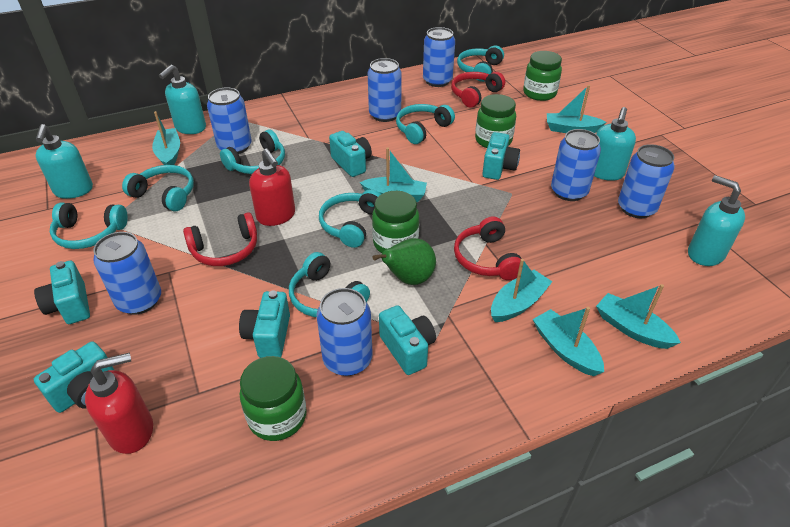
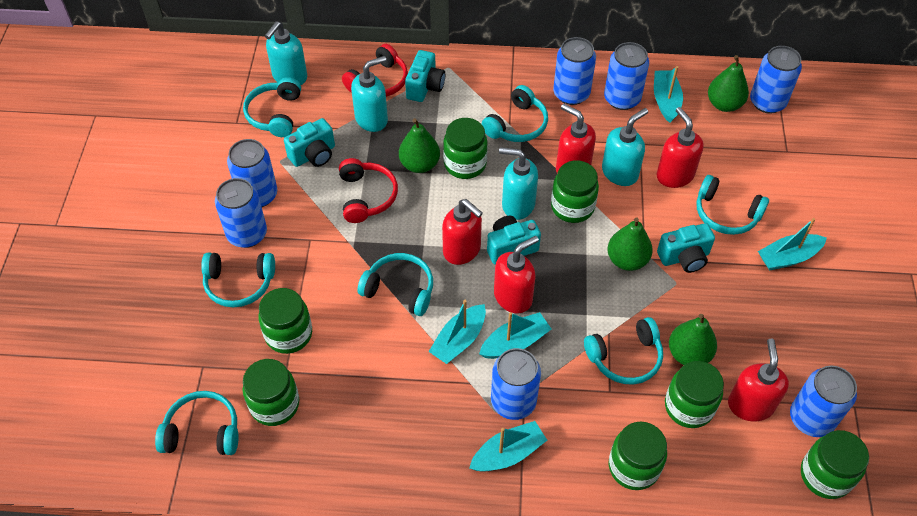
green jar: 4 -> 7
green pear: 1 -> 4
red headphones: 3 -> 2
red soap dispenser: 2 -> 5
turquoise boat: 6 -> 5
turquoise camera: 6 -> 4

